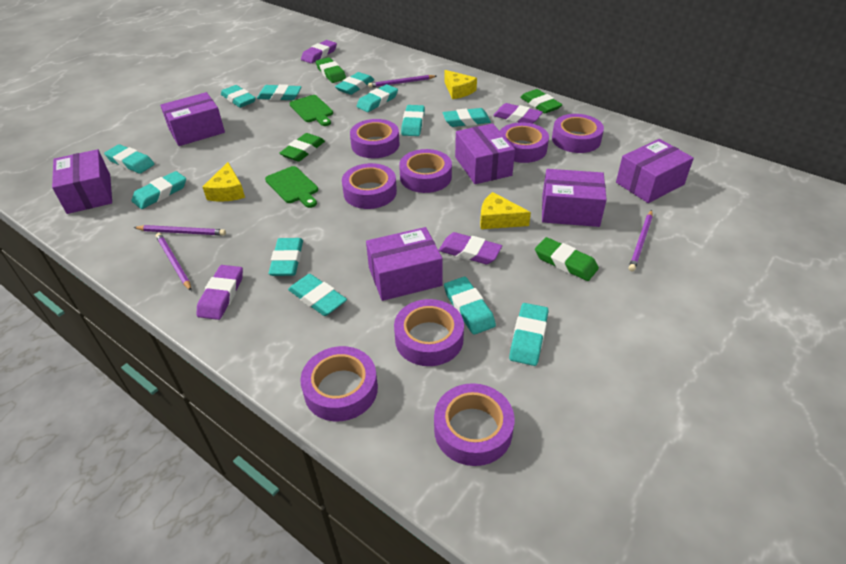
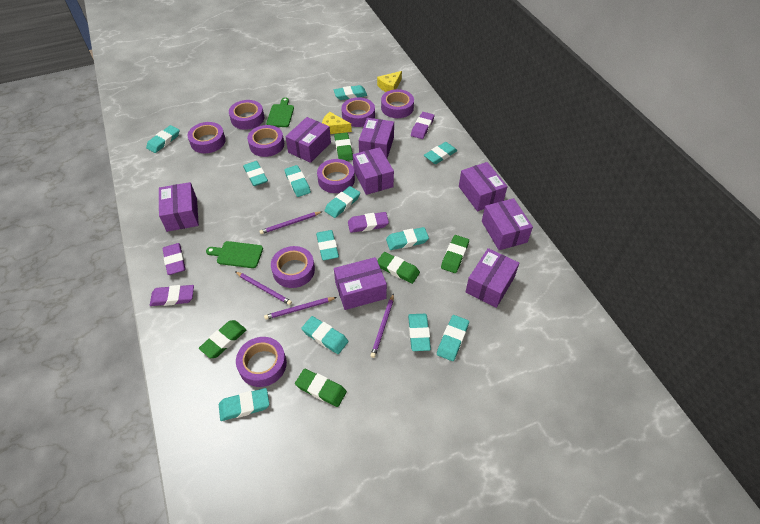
green eraser: 4 -> 5
purple box: 6 -> 8
yellow cheese: 3 -> 2

